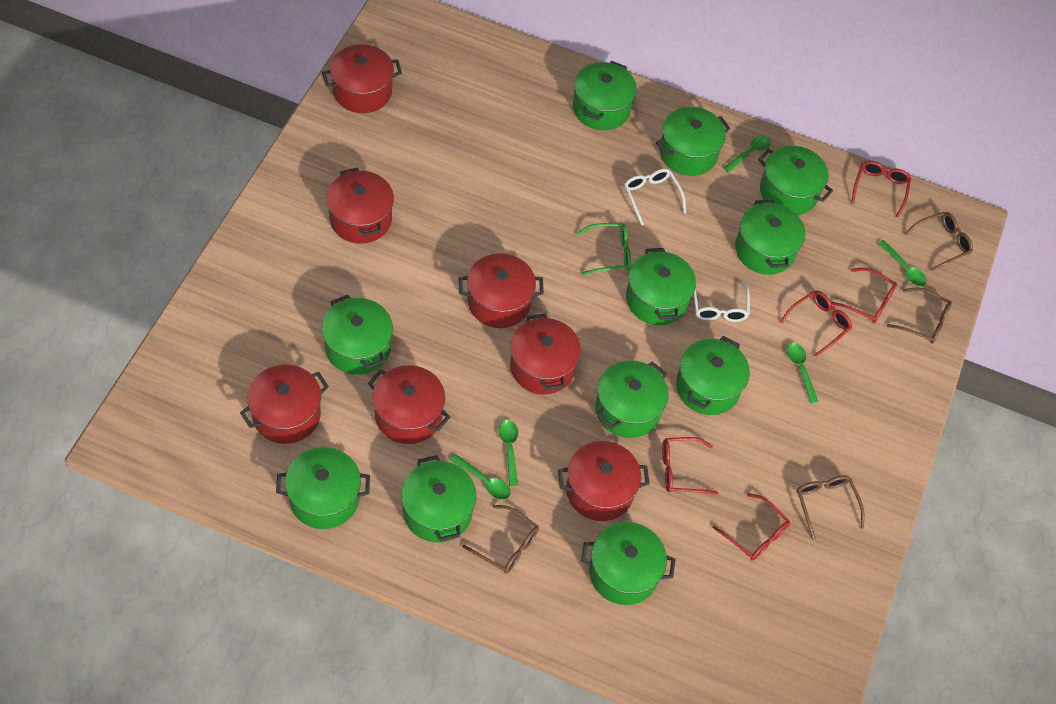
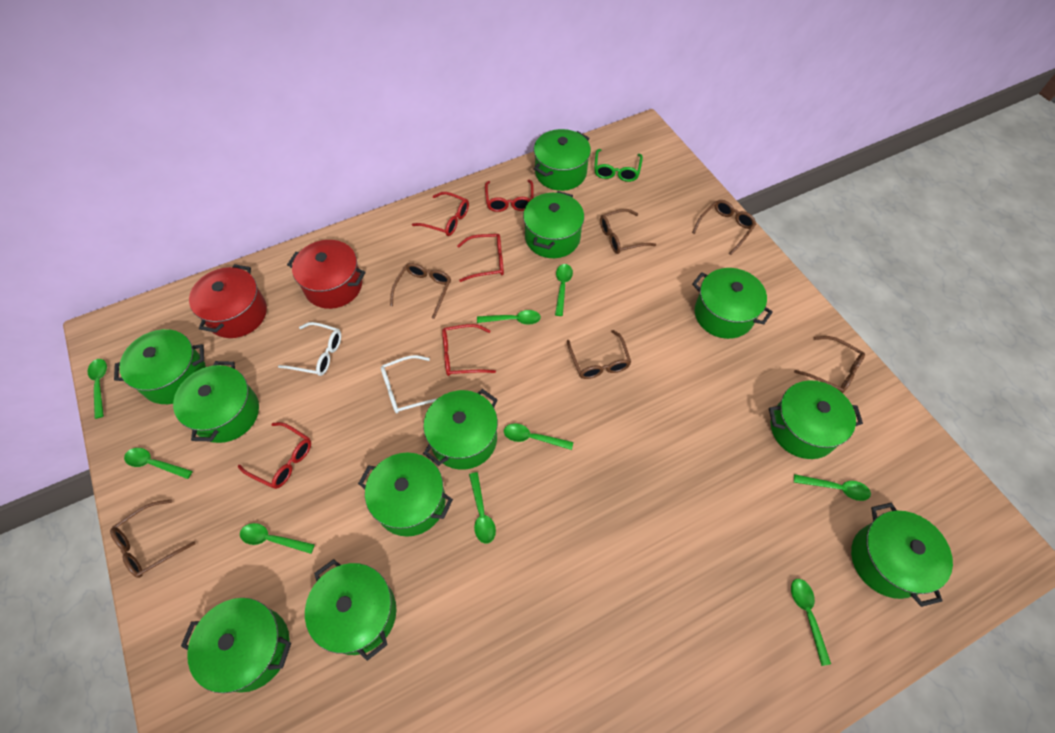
brown glasses: 4 -> 6
green spoon: 5 -> 9
red pot: 7 -> 2

